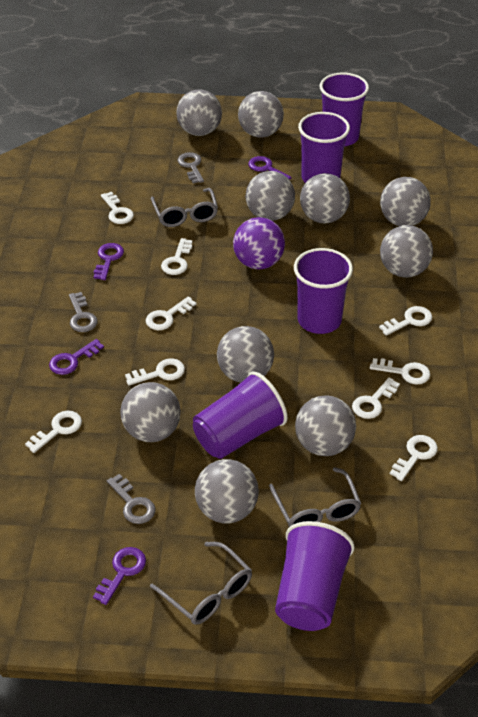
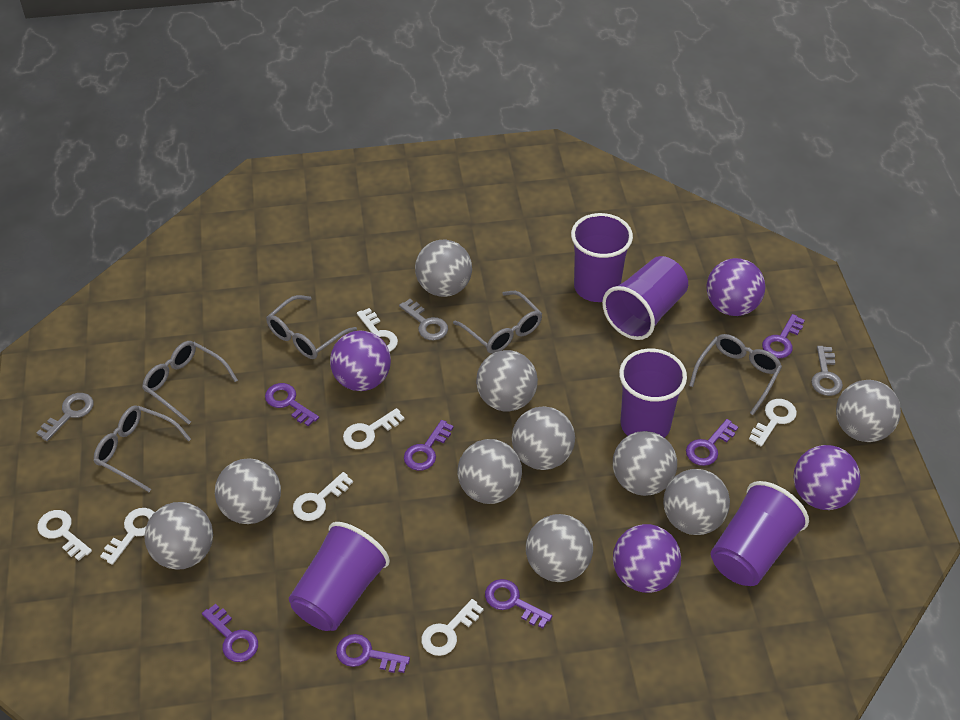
grey glasses: 3 -> 5
purple ball: 1 -> 4
purple key: 4 -> 7
white key: 9 -> 7

